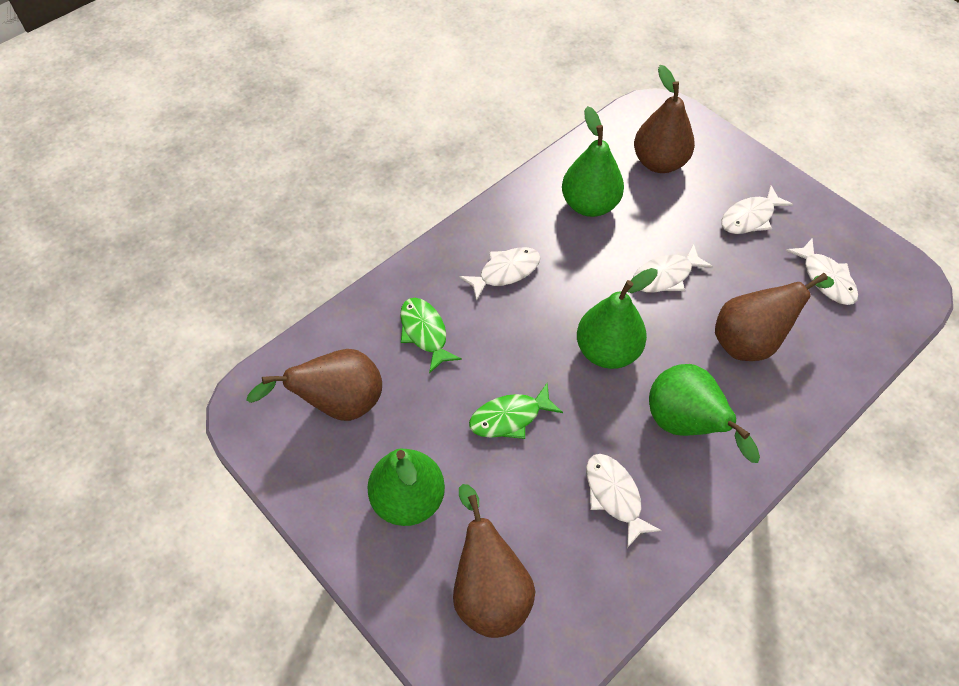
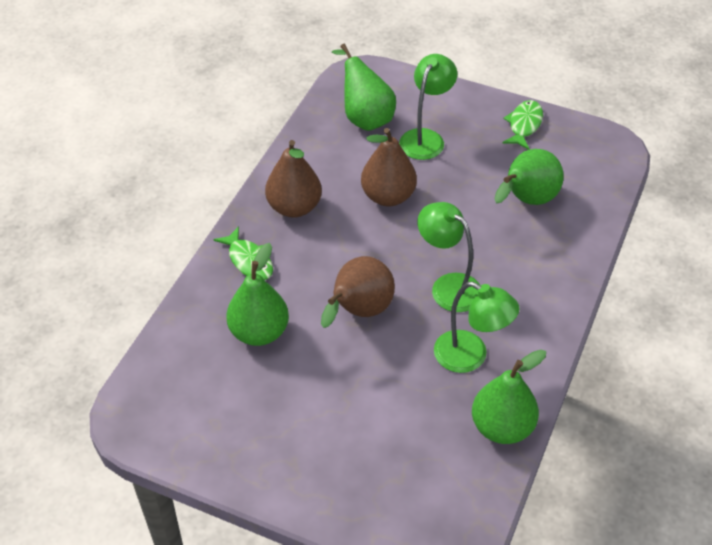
brown pear: 4 -> 3
green lamp: 0 -> 3
white fish: 5 -> 0

